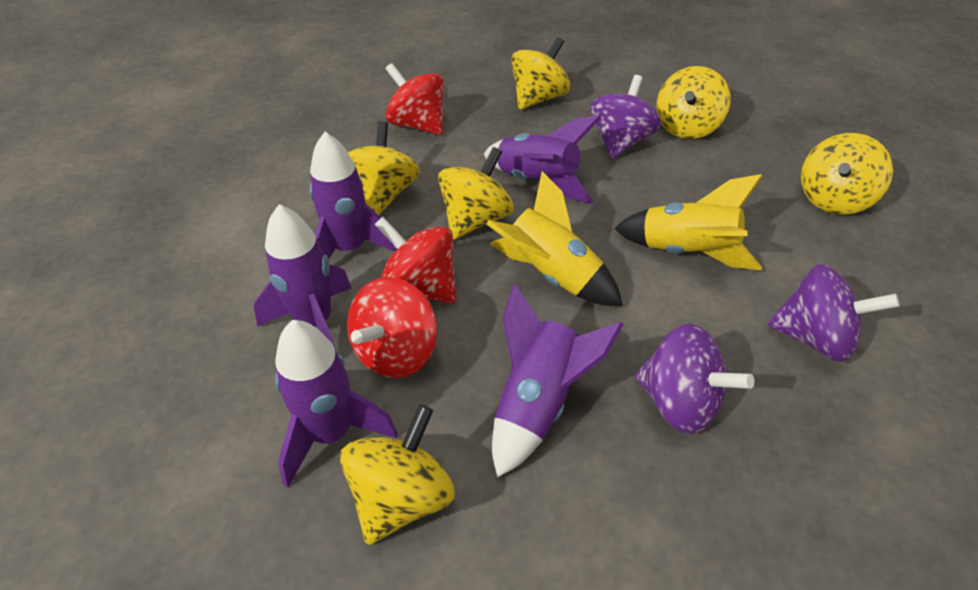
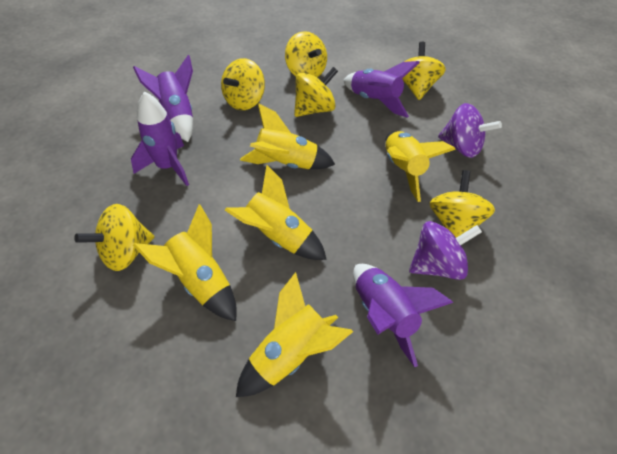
purple rocket: 5 -> 4
purple spinning top: 3 -> 2
red spinning top: 3 -> 0
yellow rocket: 2 -> 5

